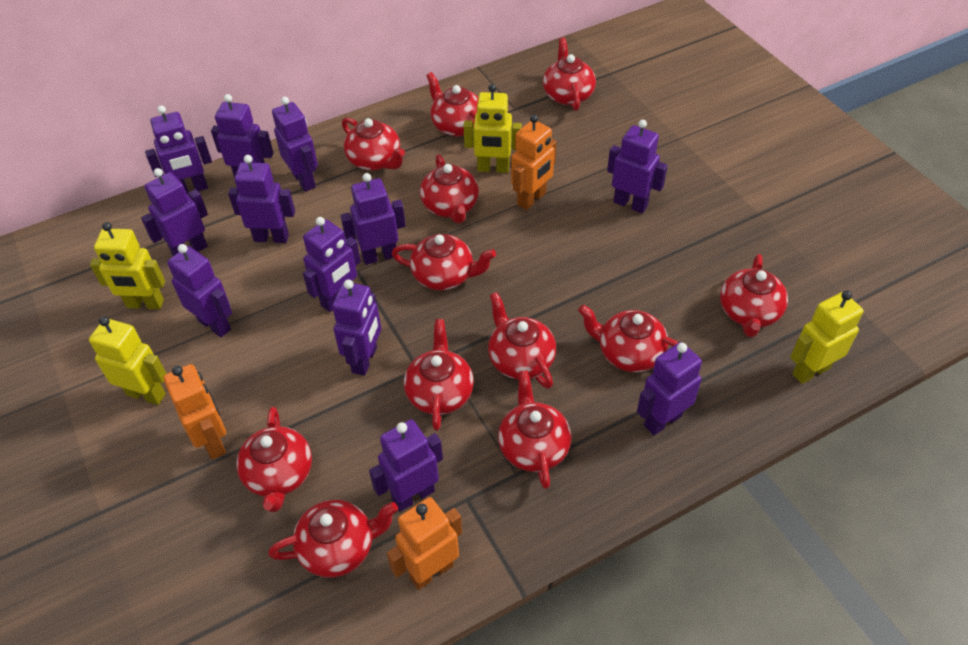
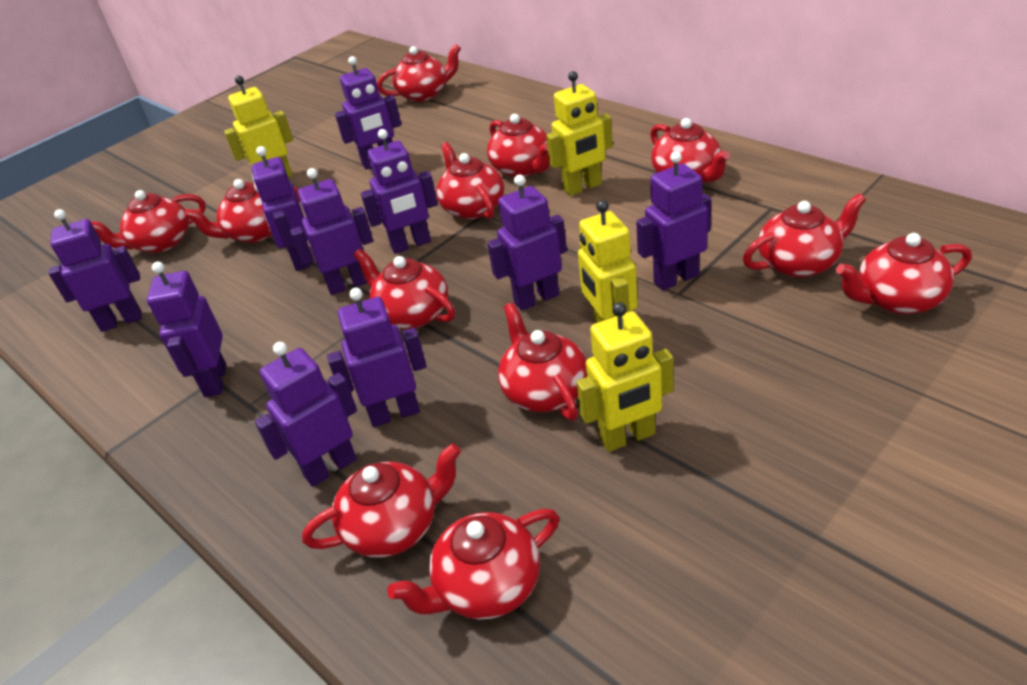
orange robot: 3 -> 0
purple robot: 12 -> 10

